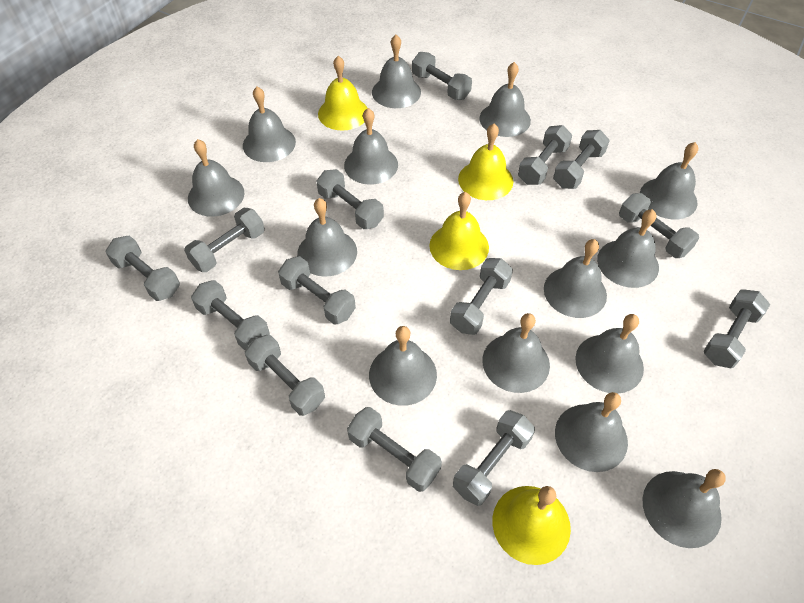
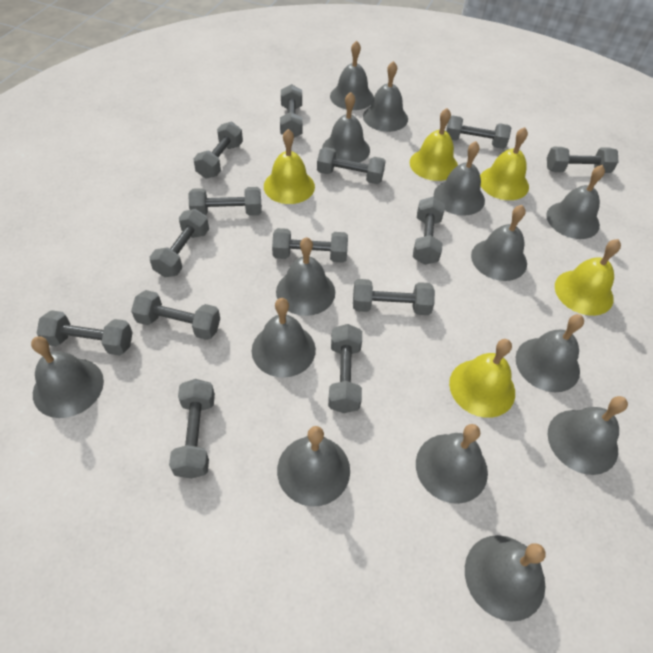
yellow bell: 4 -> 5

